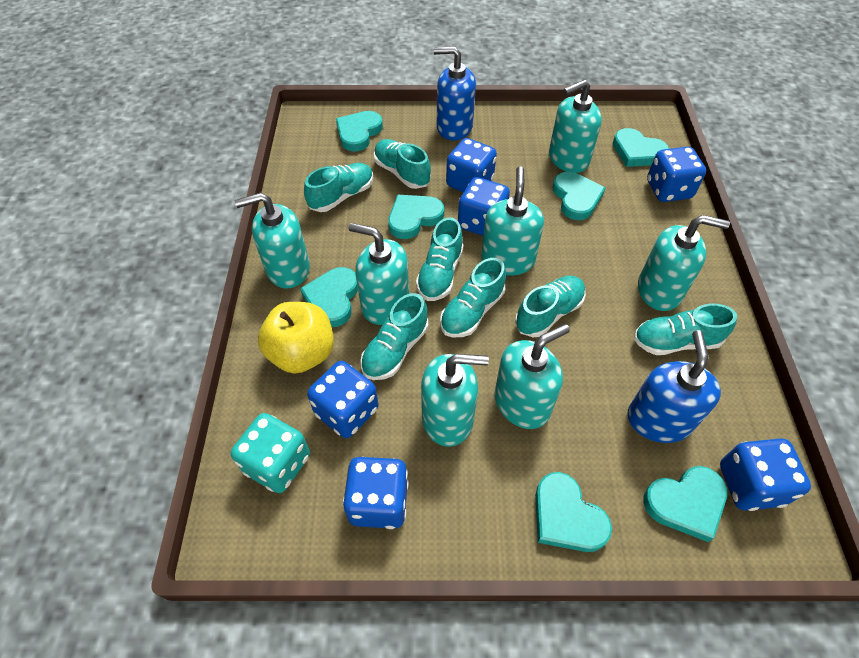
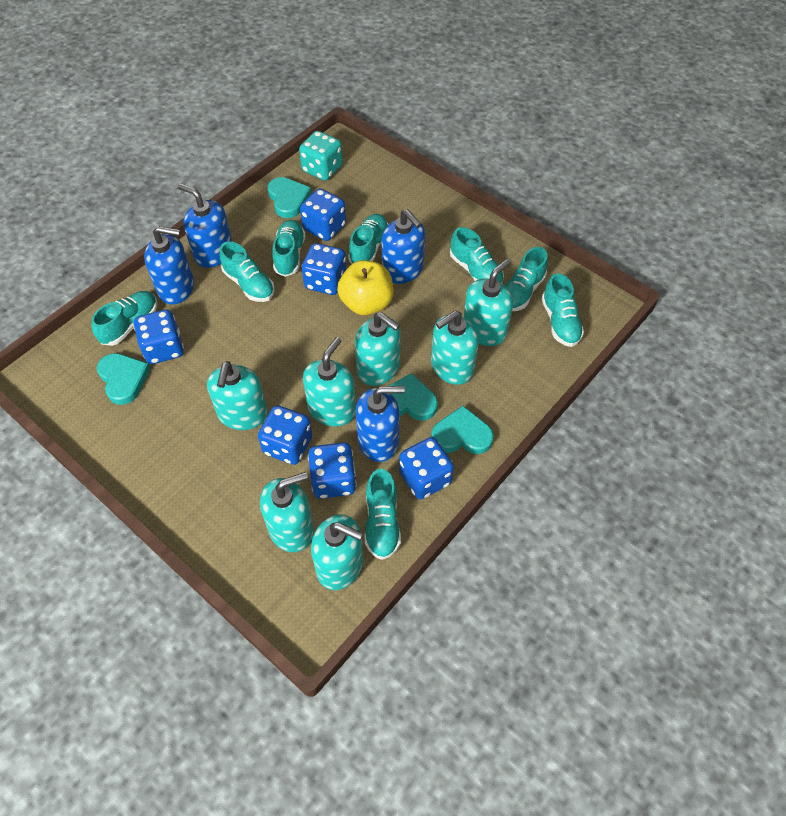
blue soap dispenser: 2 -> 4
turquoise heart: 7 -> 4
turquoise shoe: 7 -> 8

